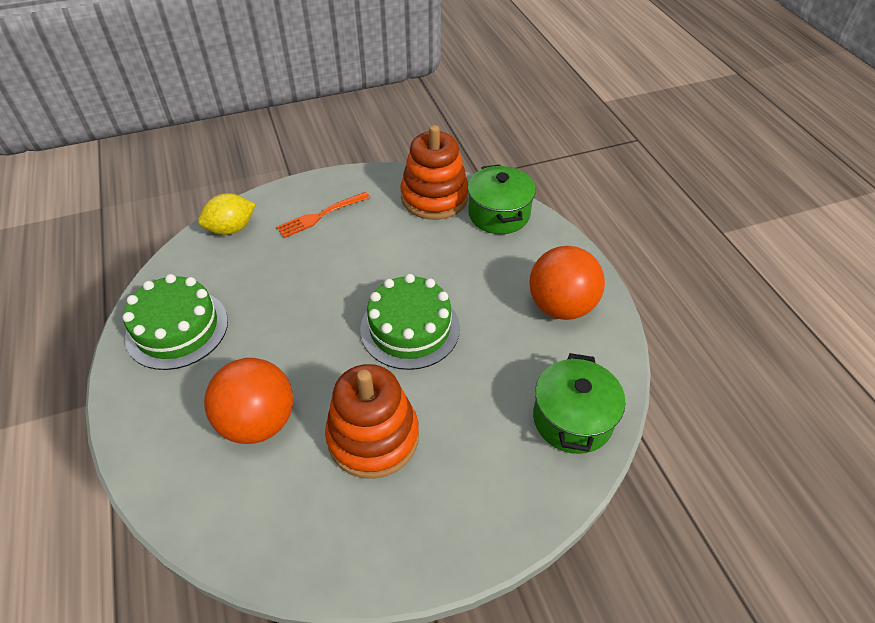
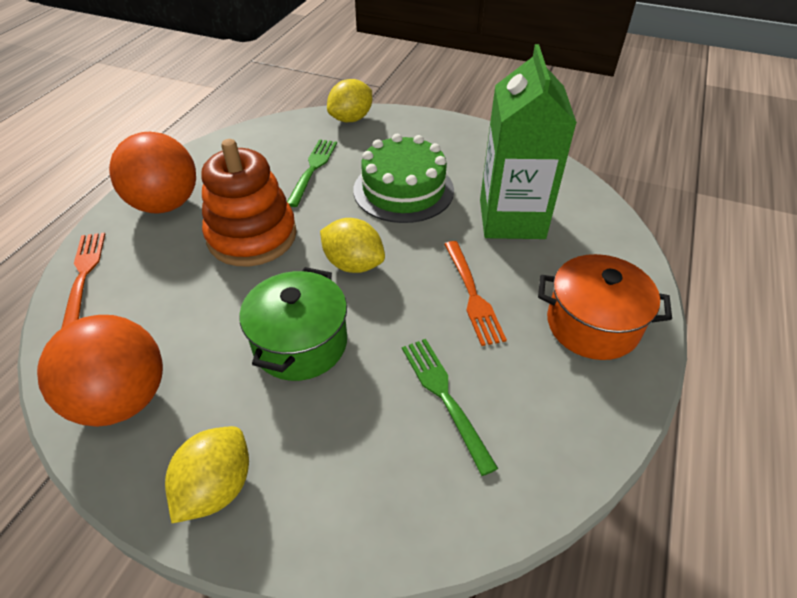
green cake: 2 -> 1
green carton: 0 -> 1
green fork: 0 -> 2
green pot: 2 -> 1
orange fork: 1 -> 2
orange pot: 0 -> 1
orange stacking toy: 2 -> 1
yellow lemon: 1 -> 3

